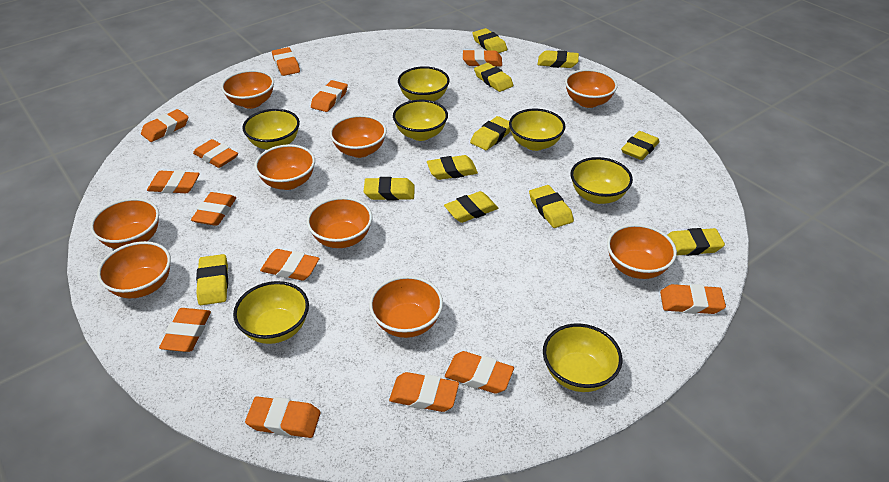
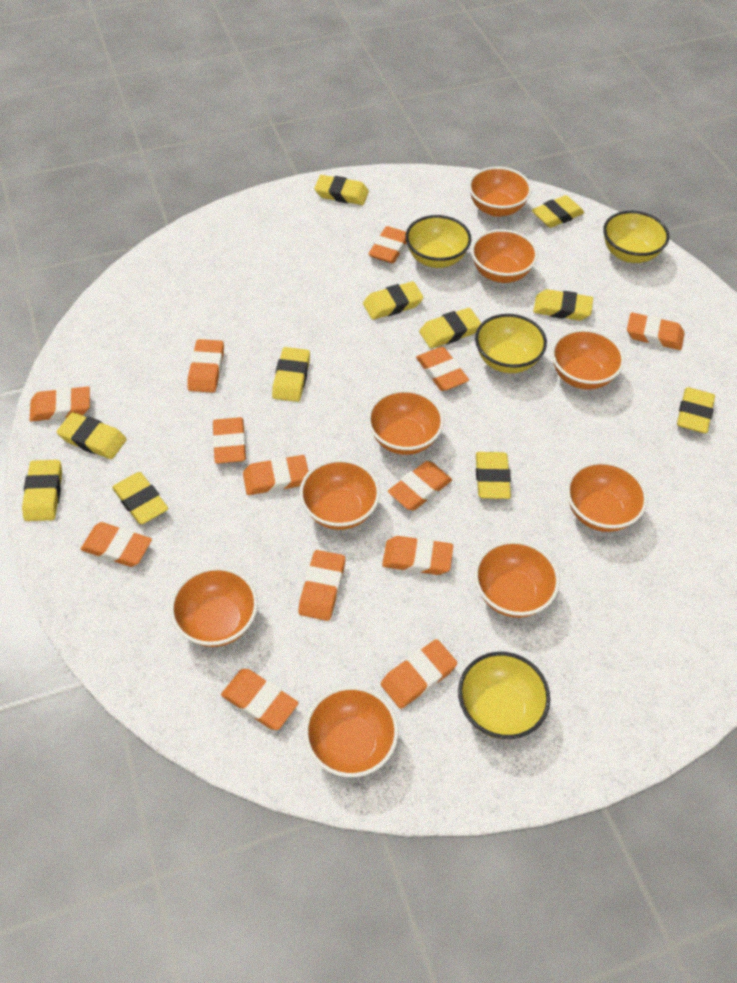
yellow bowl: 7 -> 4

